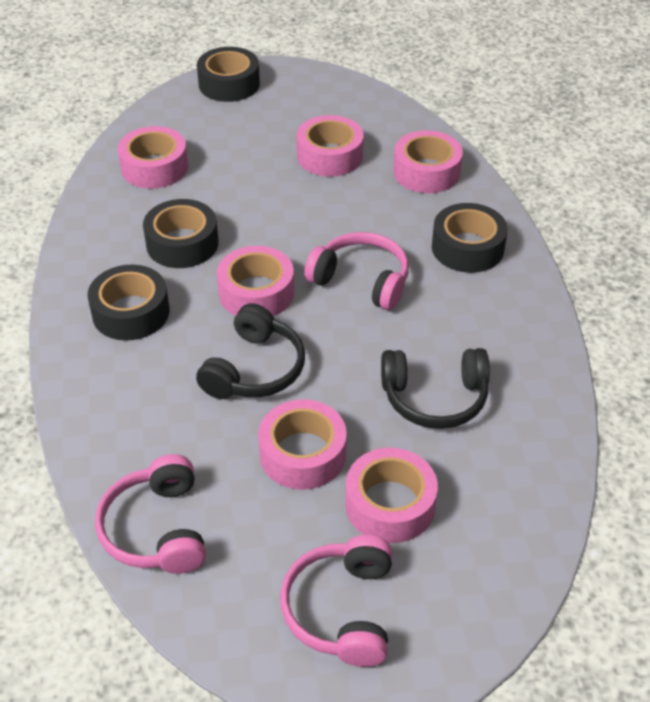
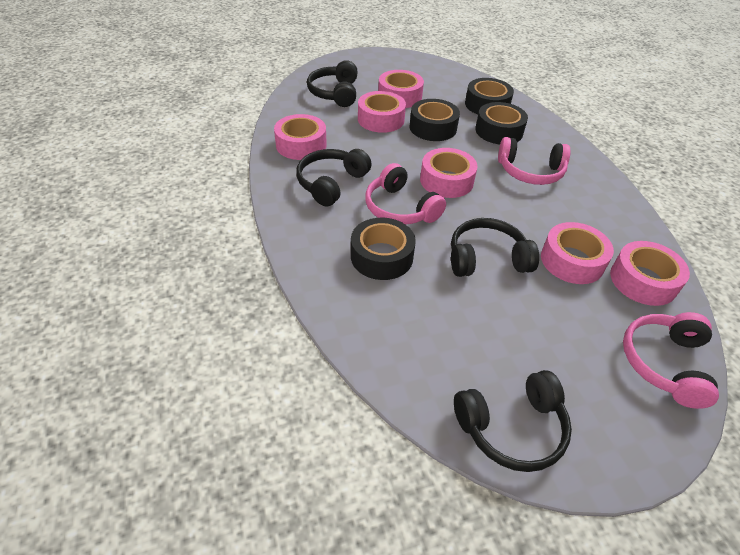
black headphones: 2 -> 4

